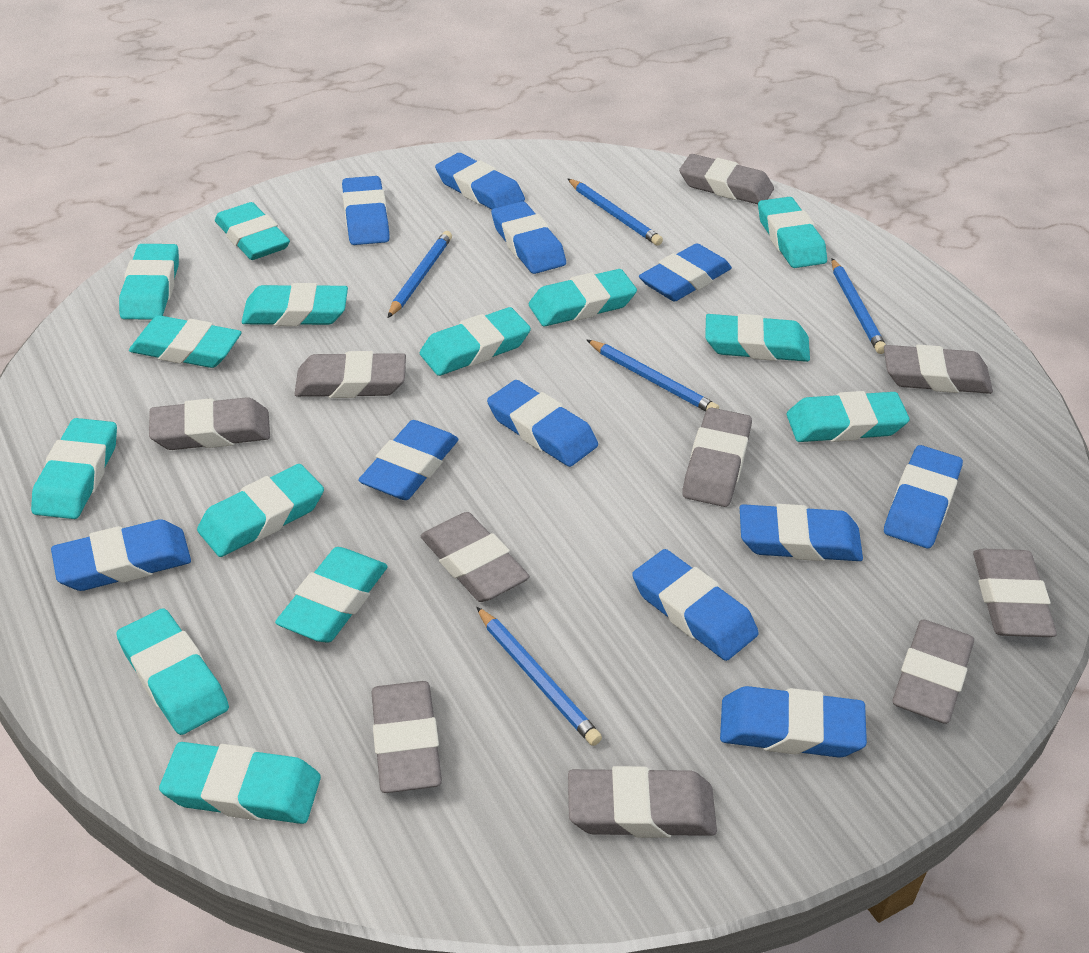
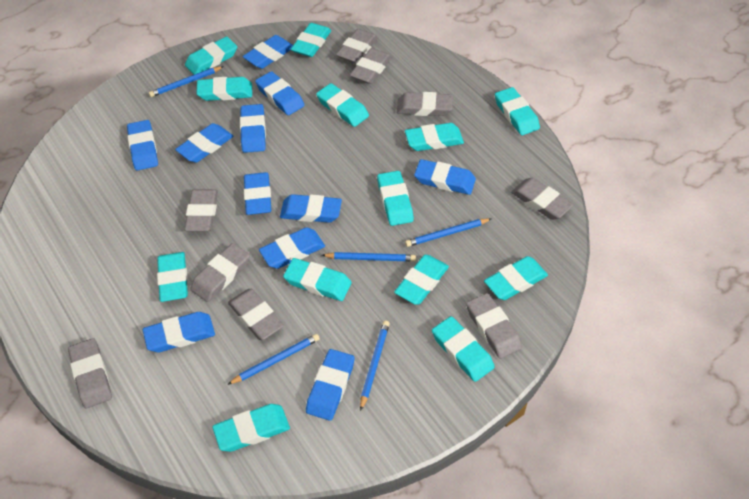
grey eraser: 10 -> 9
turquoise eraser: 14 -> 13

